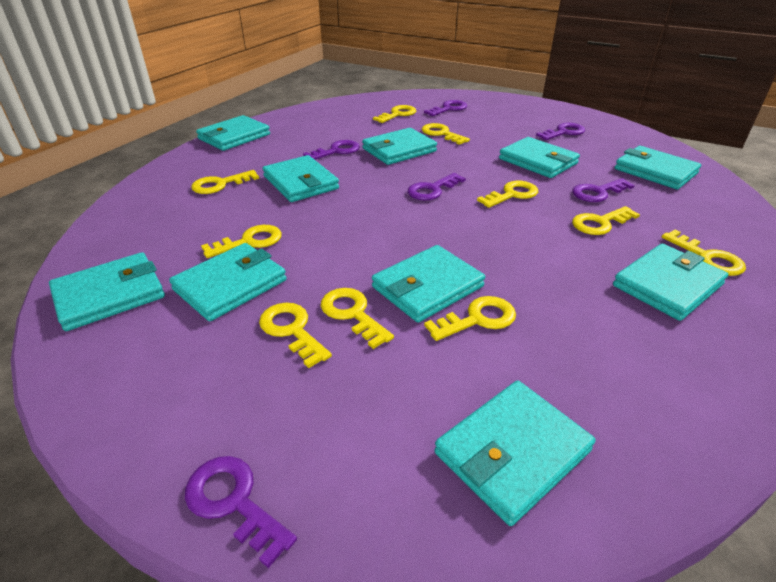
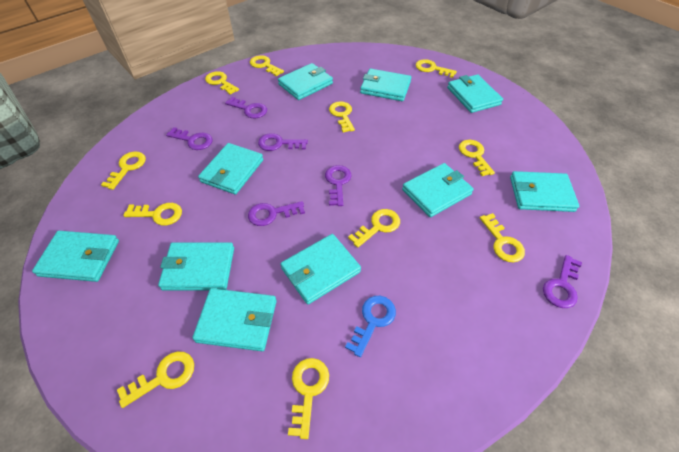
blue key: 0 -> 1
yellow key: 10 -> 11

